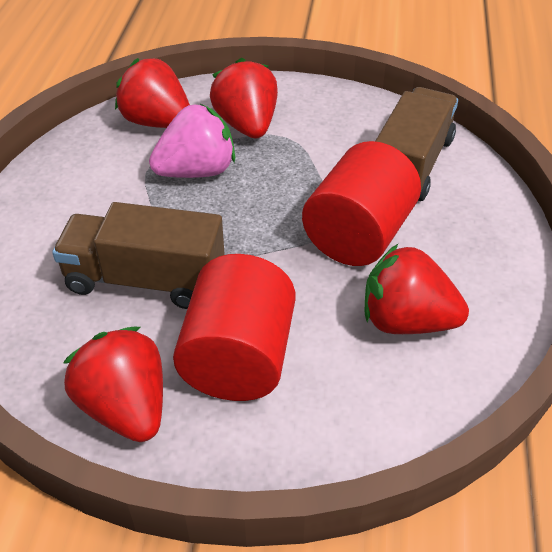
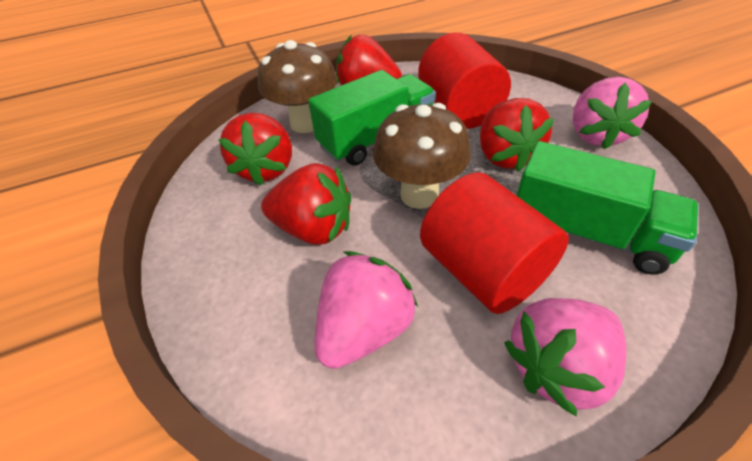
brown mushroom: 0 -> 2
brown truck: 2 -> 0
green truck: 0 -> 2
pink strawberry: 1 -> 3

